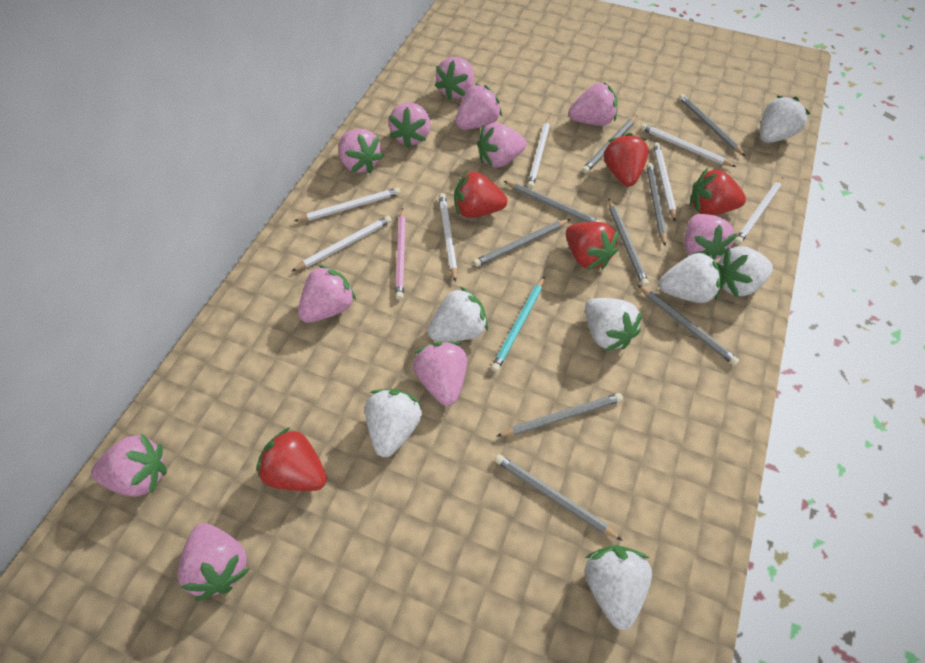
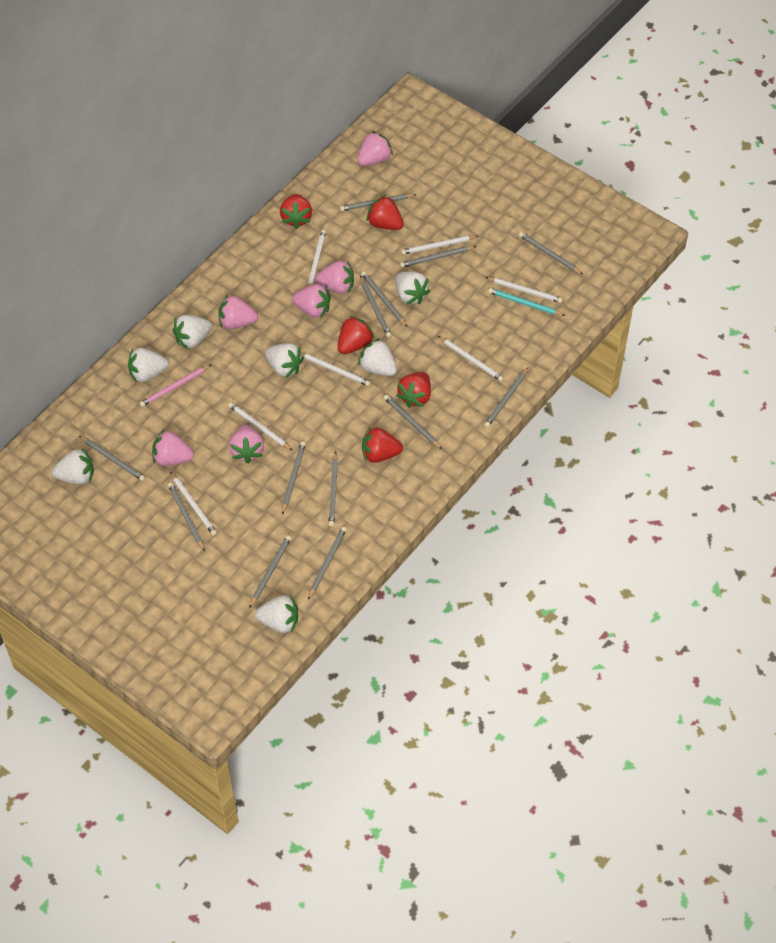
grey pencil: 9 -> 13
pink strawberry: 11 -> 6

